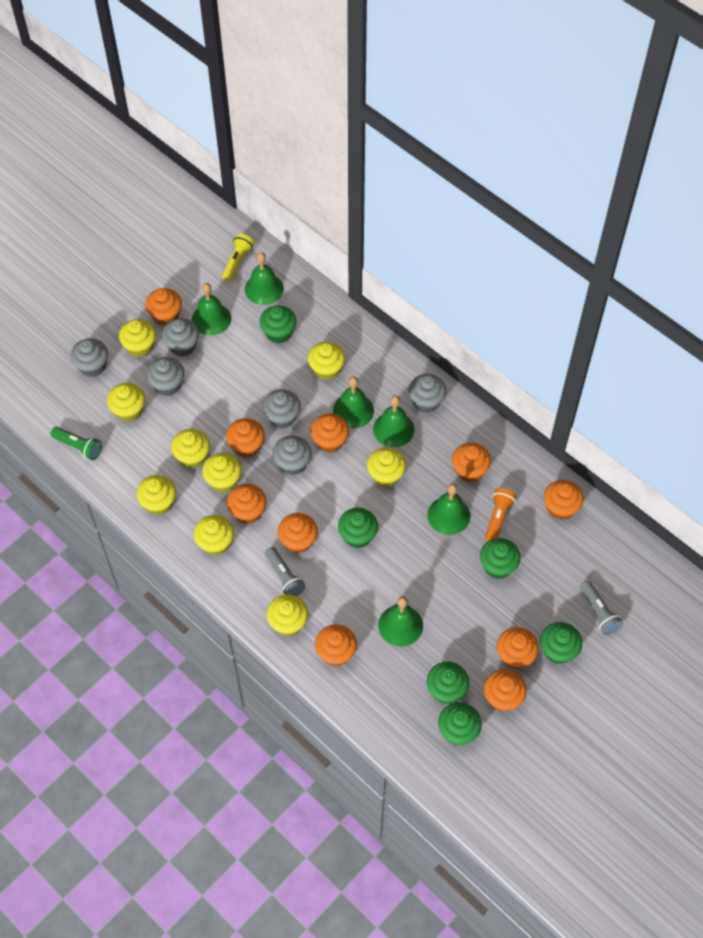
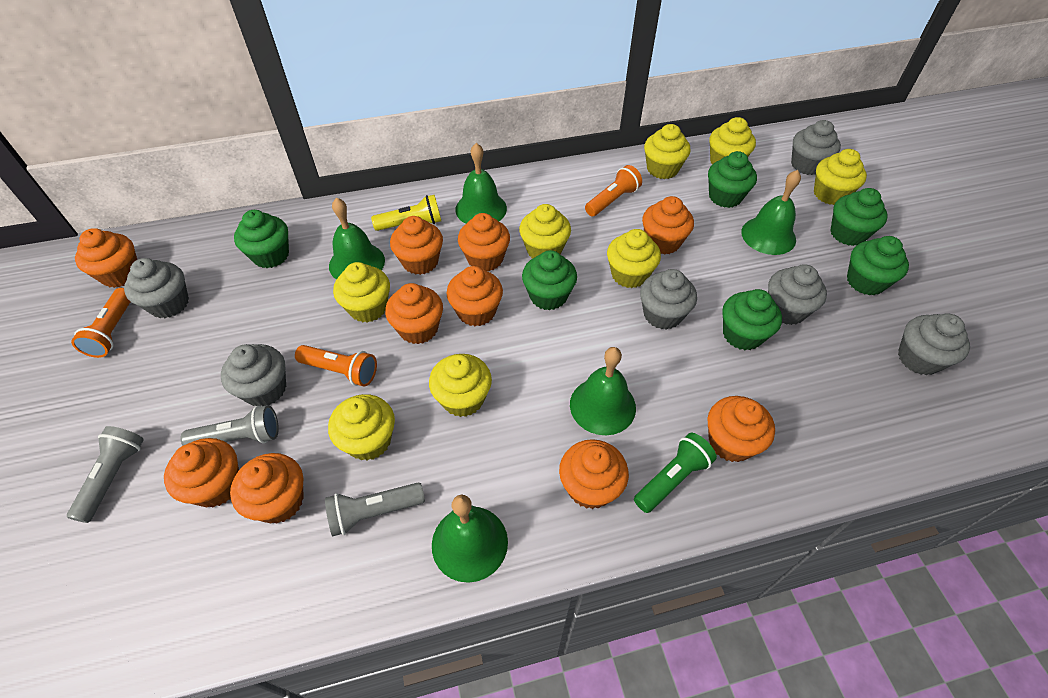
green bell: 6 -> 5
grey flashlight: 2 -> 3
orange flashlight: 1 -> 3
yellow cupcake: 9 -> 8

